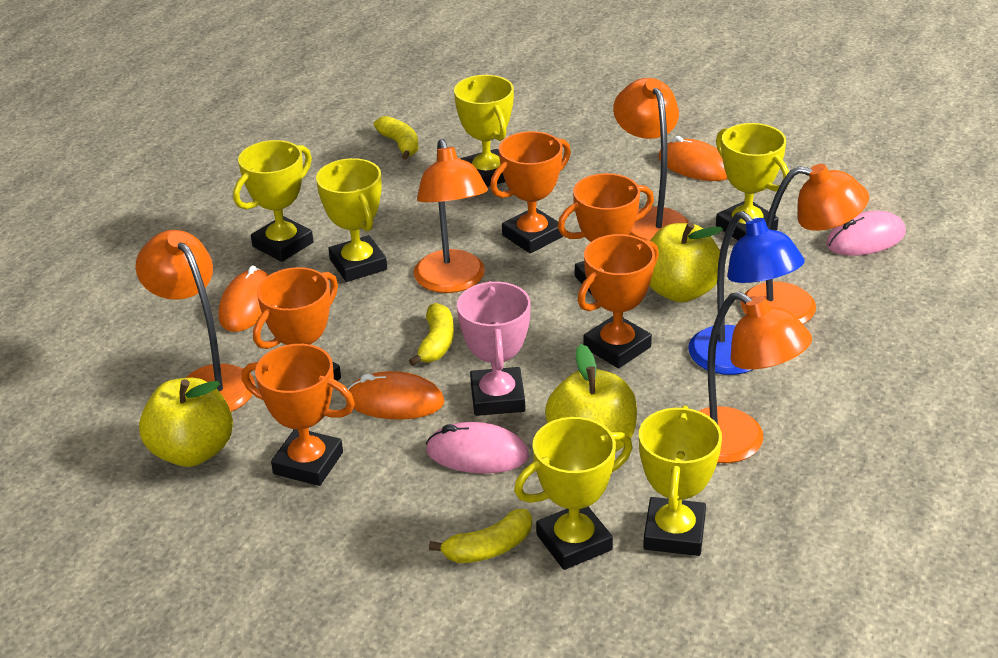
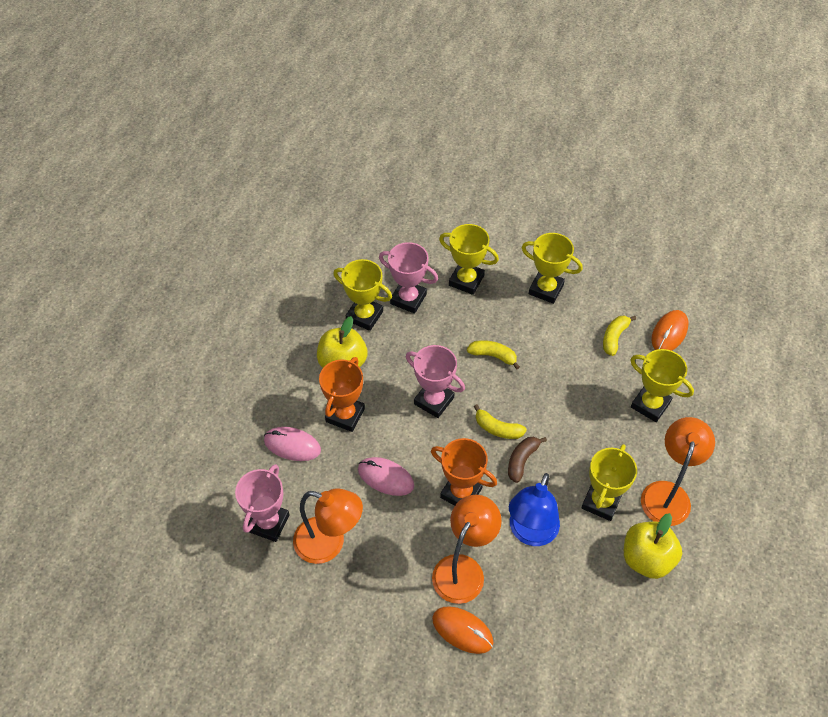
brown banana: 0 -> 1
orange lamp: 5 -> 3
orange mouse: 3 -> 2
orange trophy: 5 -> 2
pink trophy: 1 -> 3
yellow apple: 3 -> 2
yellow trophy: 6 -> 5

